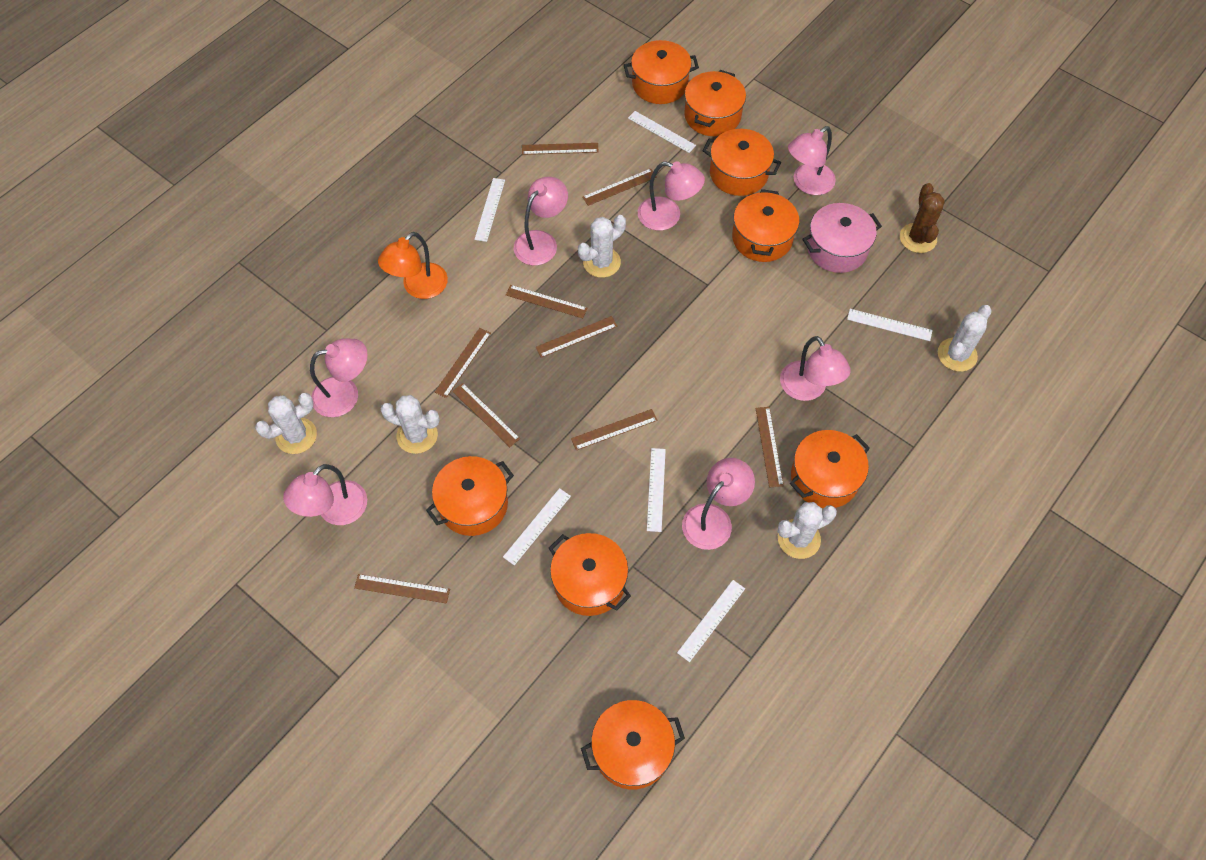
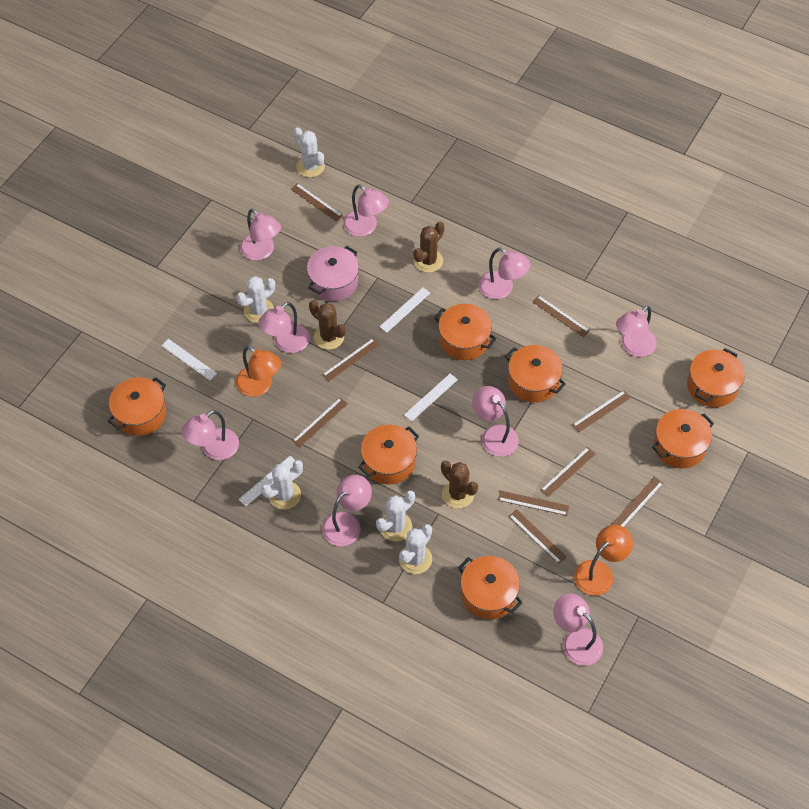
brown cactus: 1 -> 3
orange lamp: 1 -> 2
orange pot: 8 -> 7
pink lamp: 7 -> 9
white ruler: 6 -> 4

